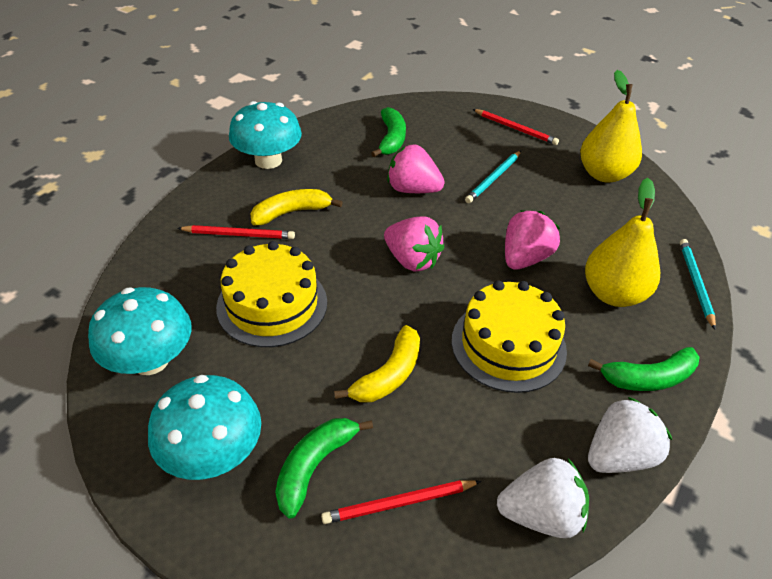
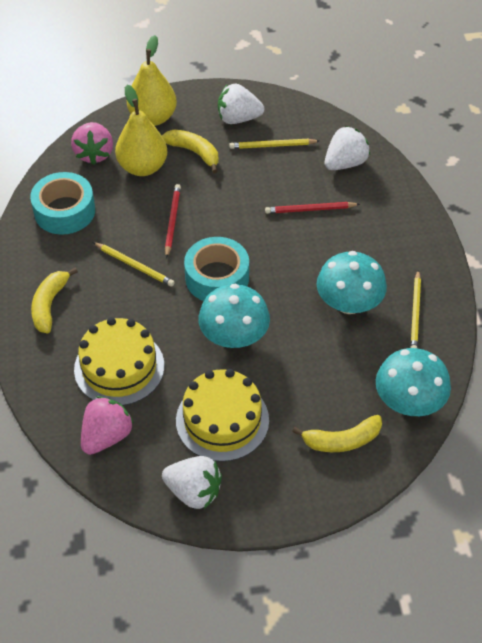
green banana: 3 -> 0
pink strawberry: 3 -> 2
red pencil: 3 -> 2
turquoise pencil: 2 -> 0
turquoise tape: 0 -> 2
white strawberry: 2 -> 3
yellow banana: 2 -> 3
yellow pencil: 0 -> 3

